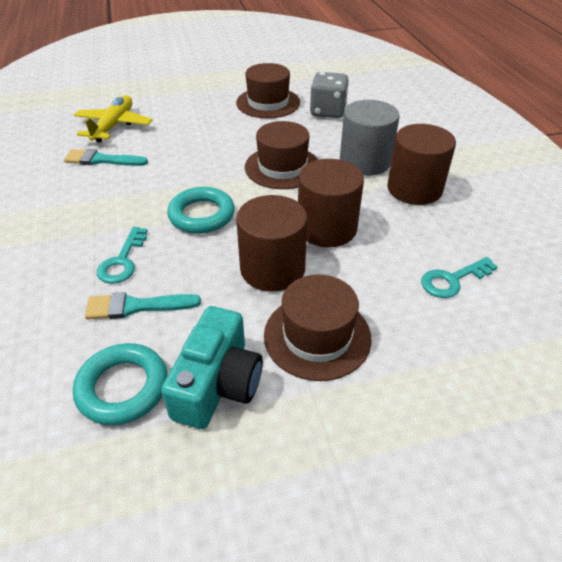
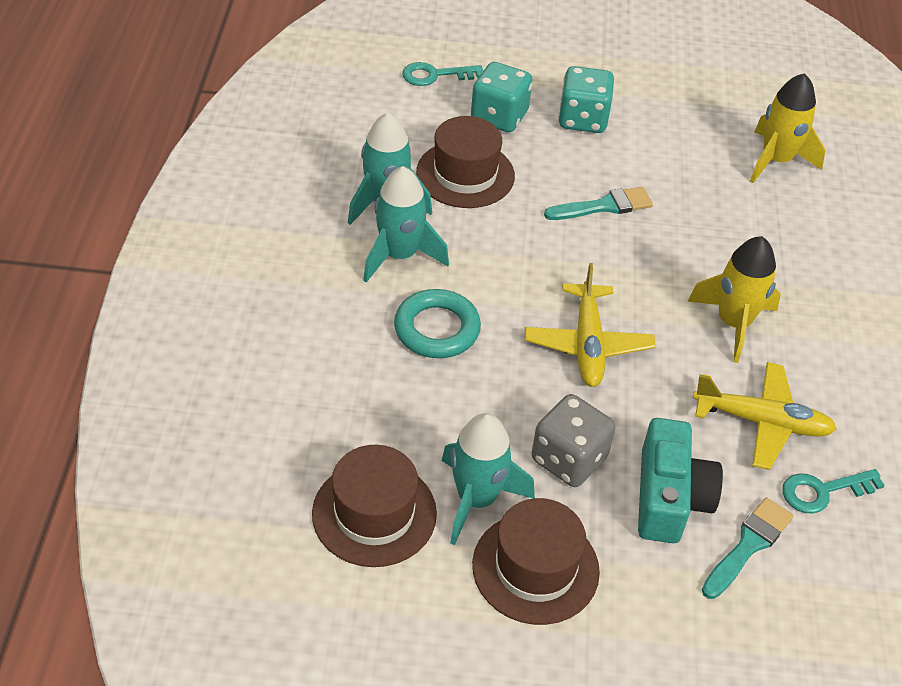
brown cylinder: 3 -> 0
grey cylinder: 1 -> 0
turquoise dice: 0 -> 2
turquoise ring: 2 -> 1
turquoise rocket: 0 -> 3
yellow plane: 1 -> 2
yellow rocket: 0 -> 2

